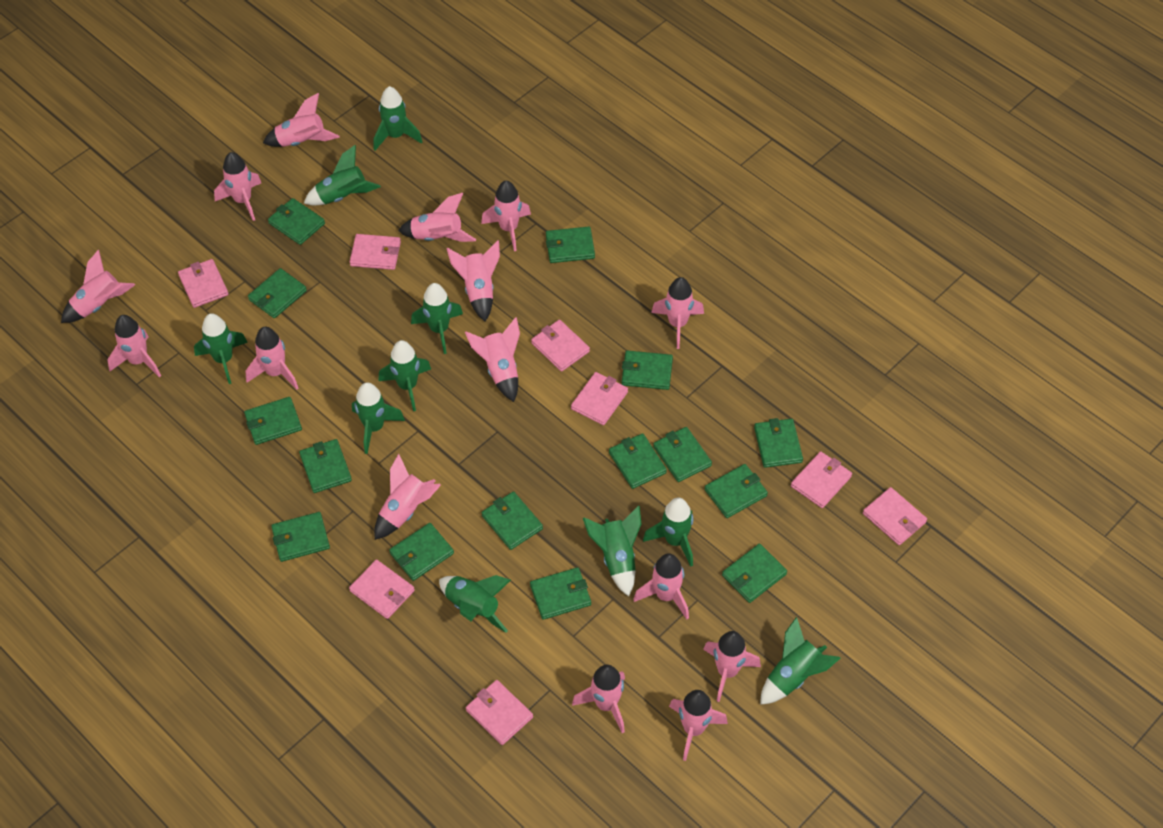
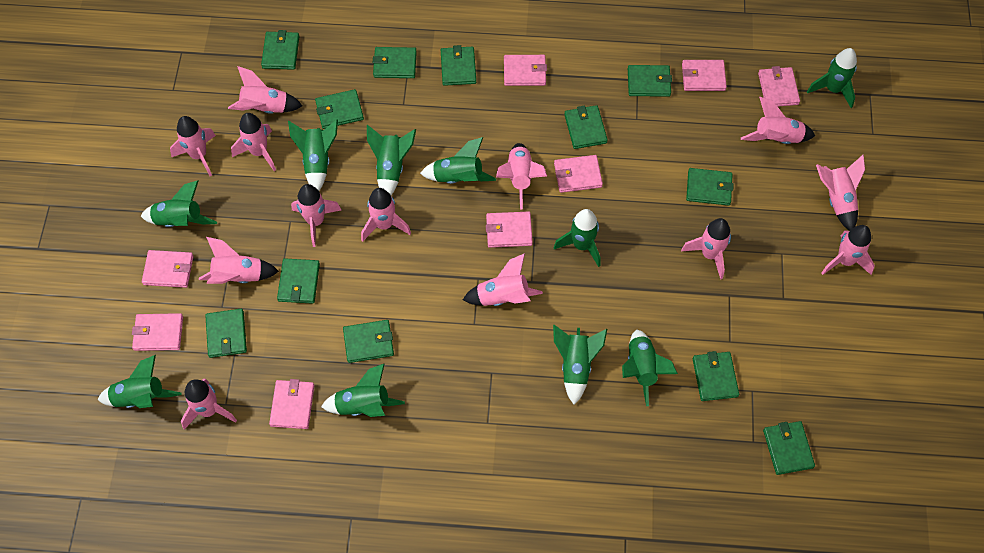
green wallet: 15 -> 12
pink rocket: 15 -> 13

